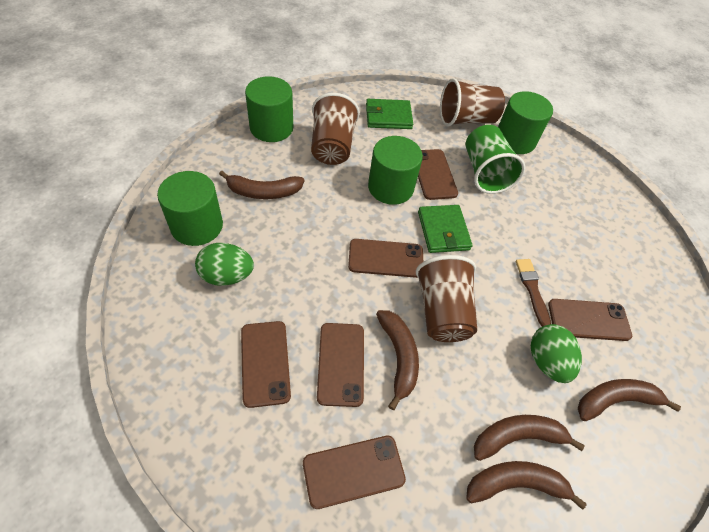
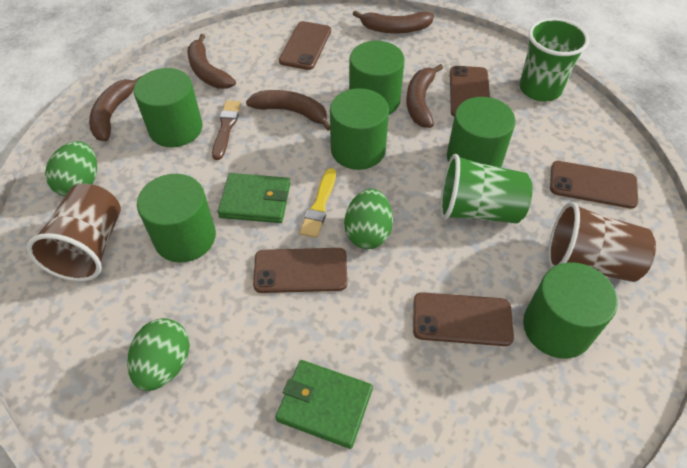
brown cup: 3 -> 2
brown phone: 6 -> 5
green cup: 1 -> 2
green cylinder: 4 -> 6
green egg: 2 -> 3
yellow brush: 0 -> 1

